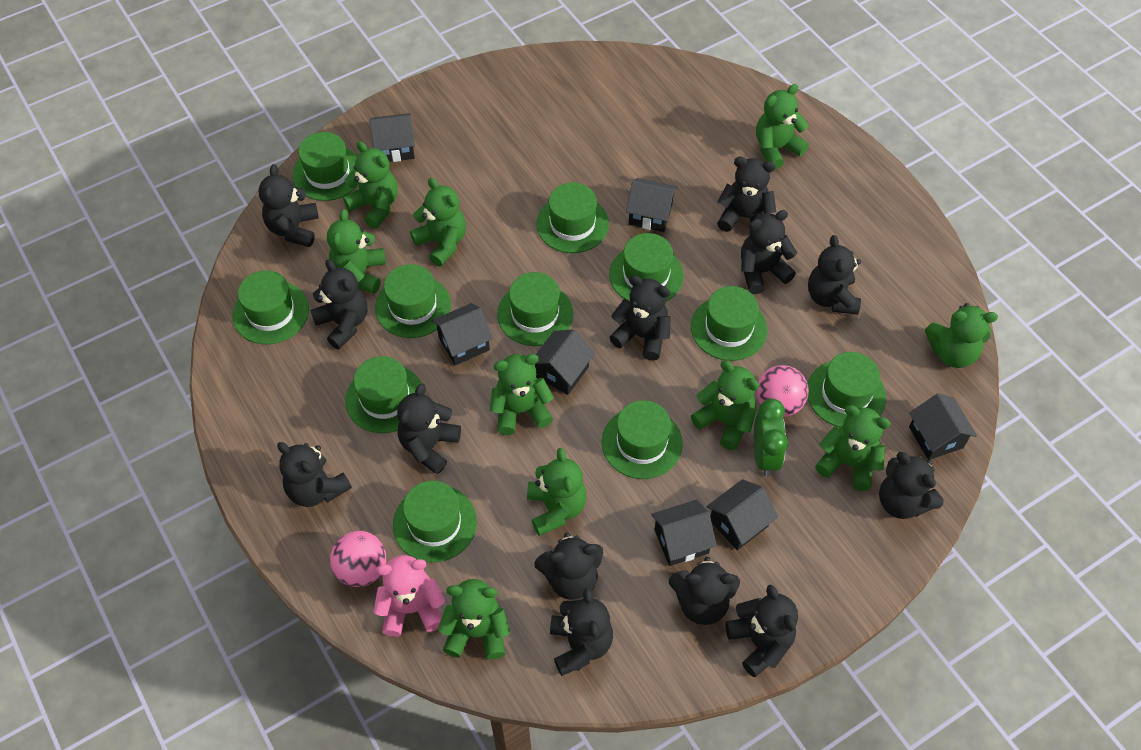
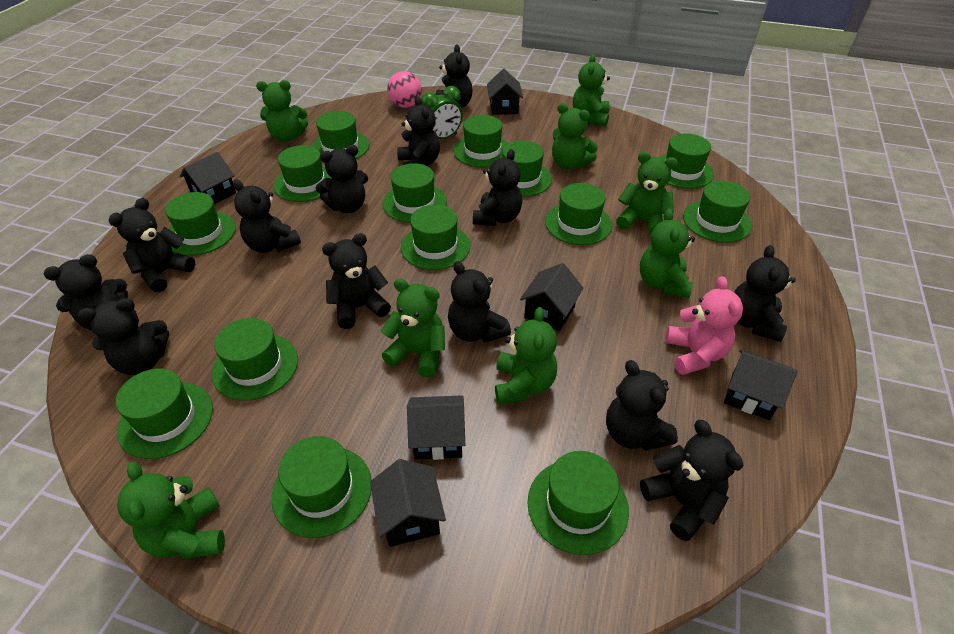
black house: 7 -> 6
green hat: 11 -> 14
green teddy bear: 10 -> 8
pink ball: 2 -> 1

